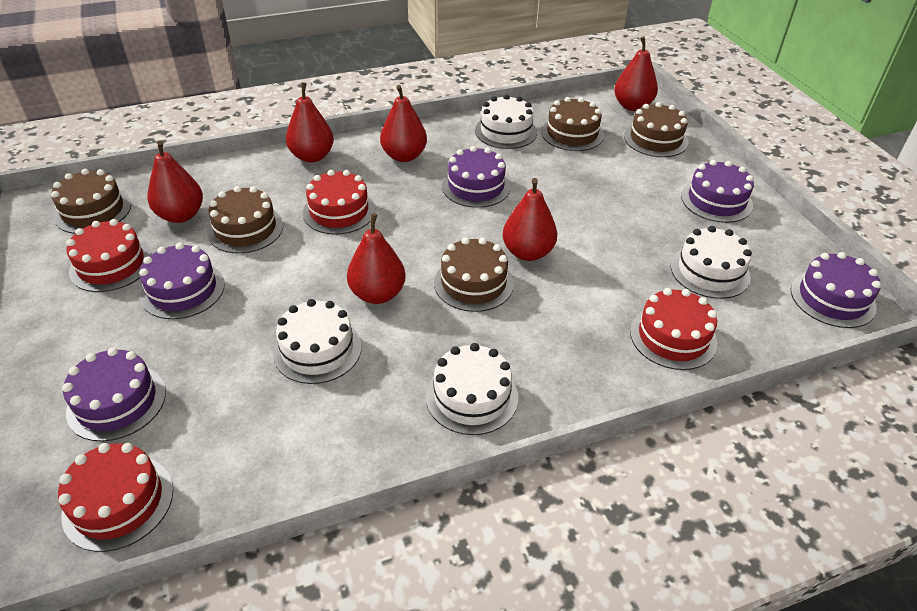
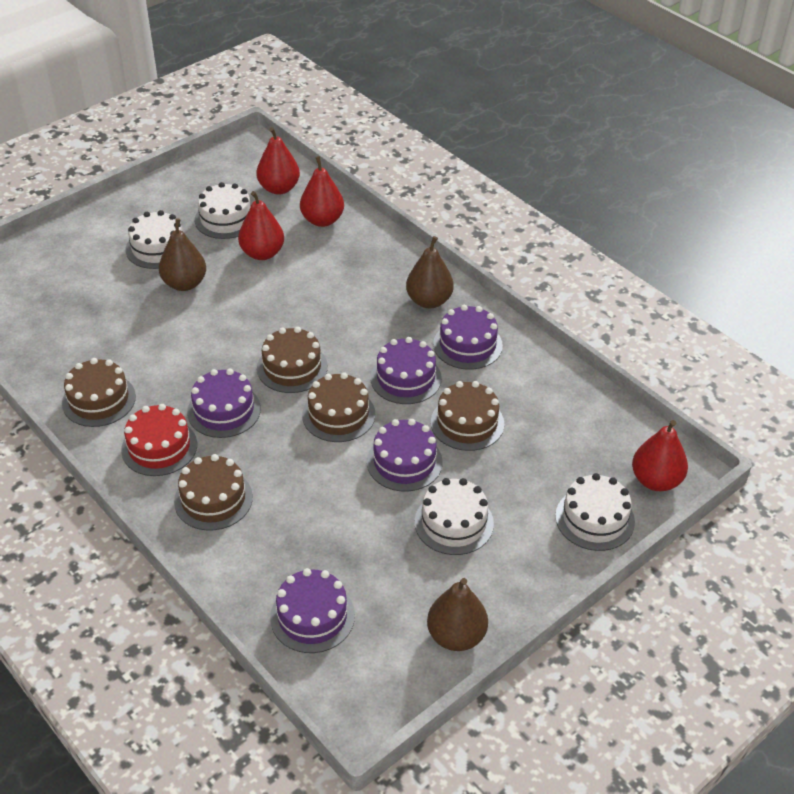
brown pear: 0 -> 3
red cake: 4 -> 1
red pear: 6 -> 4

